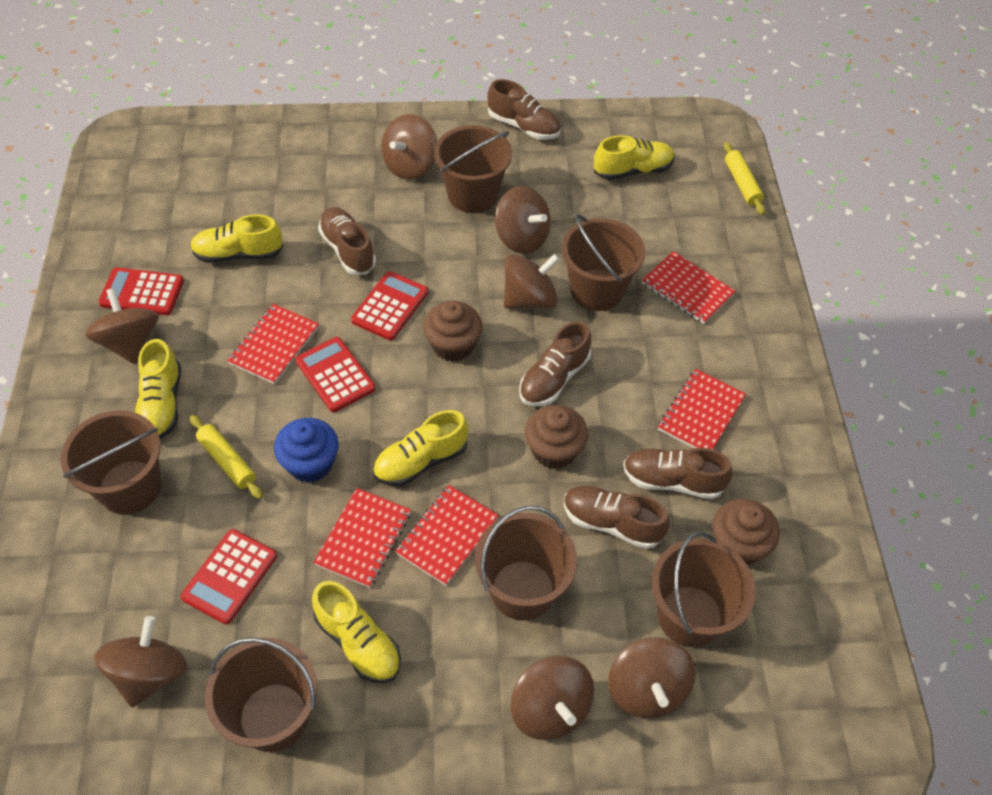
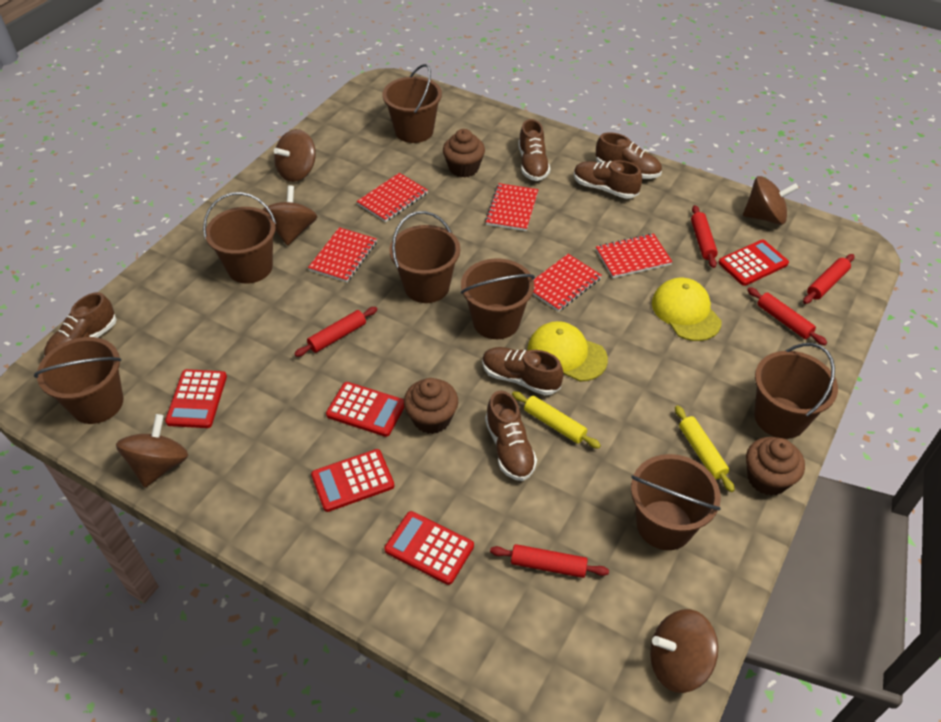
blue cupcake: 1 -> 0
brown bucket: 6 -> 7
brown shoe: 5 -> 6
brown spinning top: 7 -> 5
red calculator: 4 -> 5
red rolling pin: 0 -> 5
yellow cap: 0 -> 2
yellow shoe: 5 -> 0

